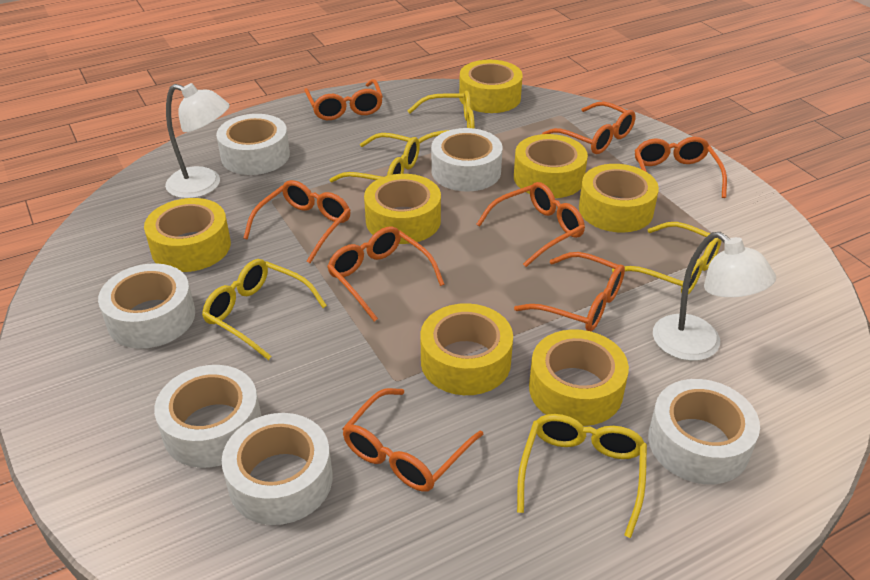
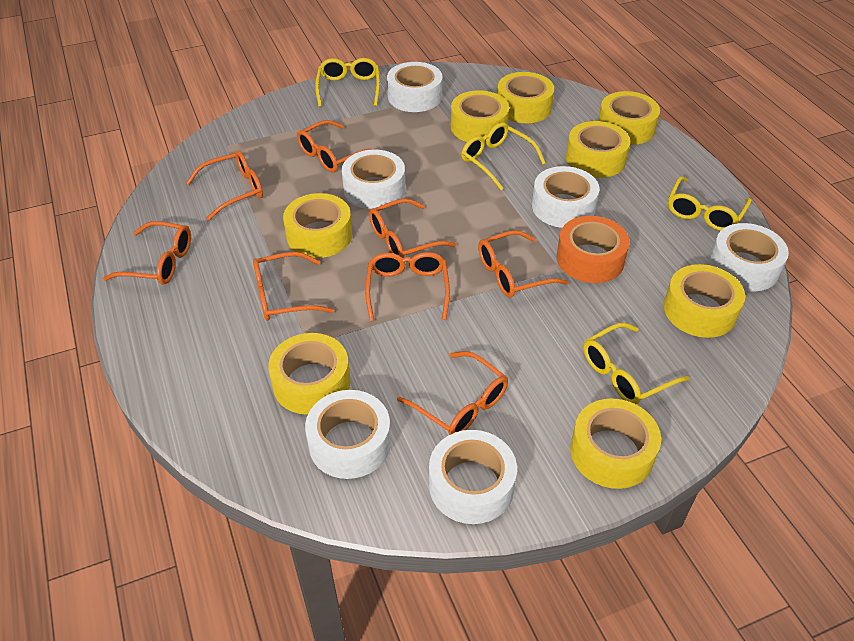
orange tape: 0 -> 1
white lamp: 2 -> 0
yellow glasses: 5 -> 4
yellow tape: 7 -> 8

